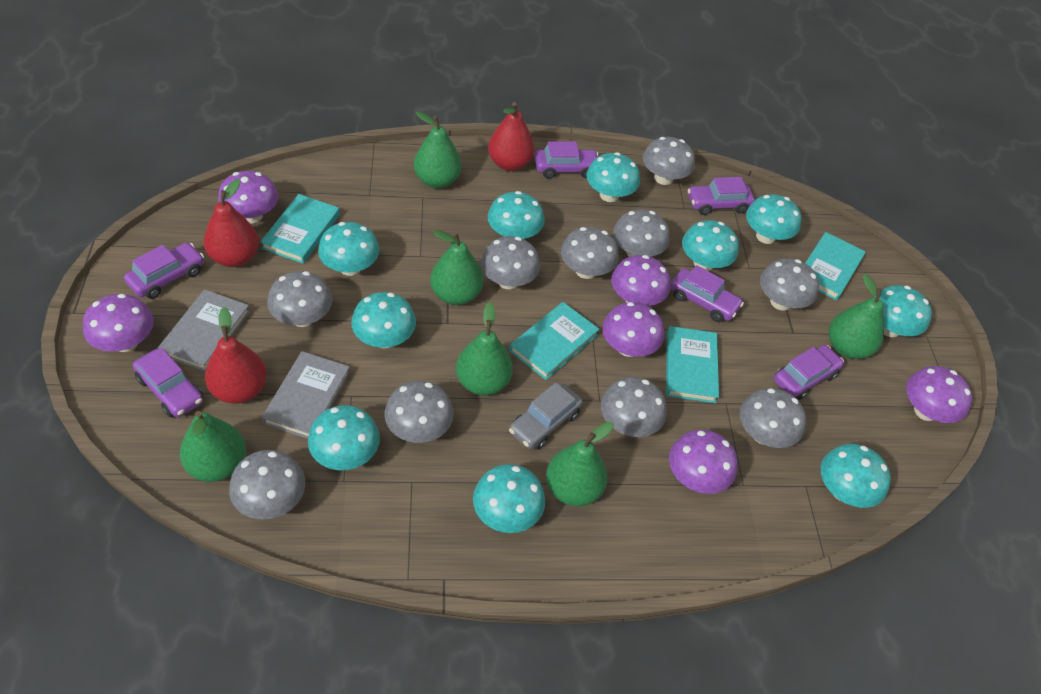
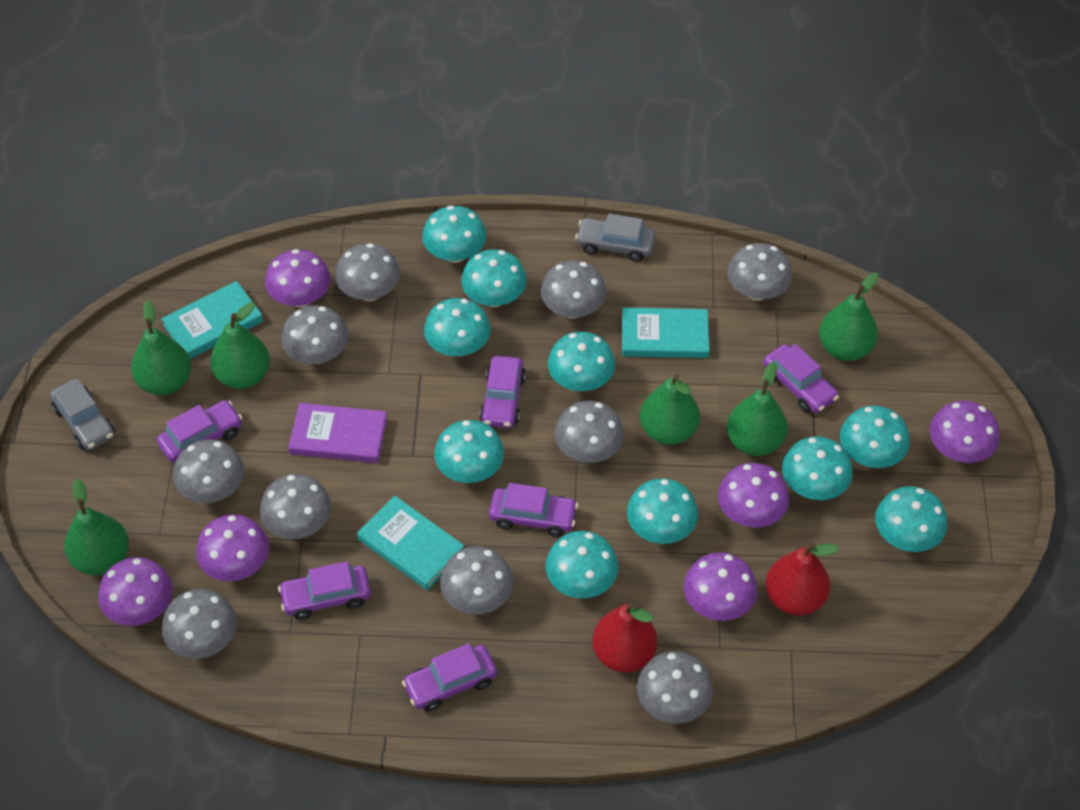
grey book: 2 -> 0
grey car: 1 -> 2
purple book: 0 -> 1
red pear: 3 -> 2
turquoise book: 4 -> 3

